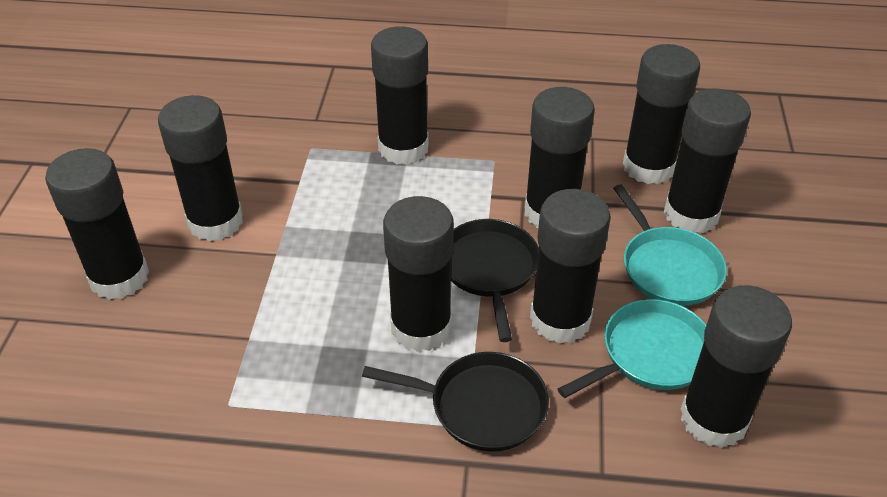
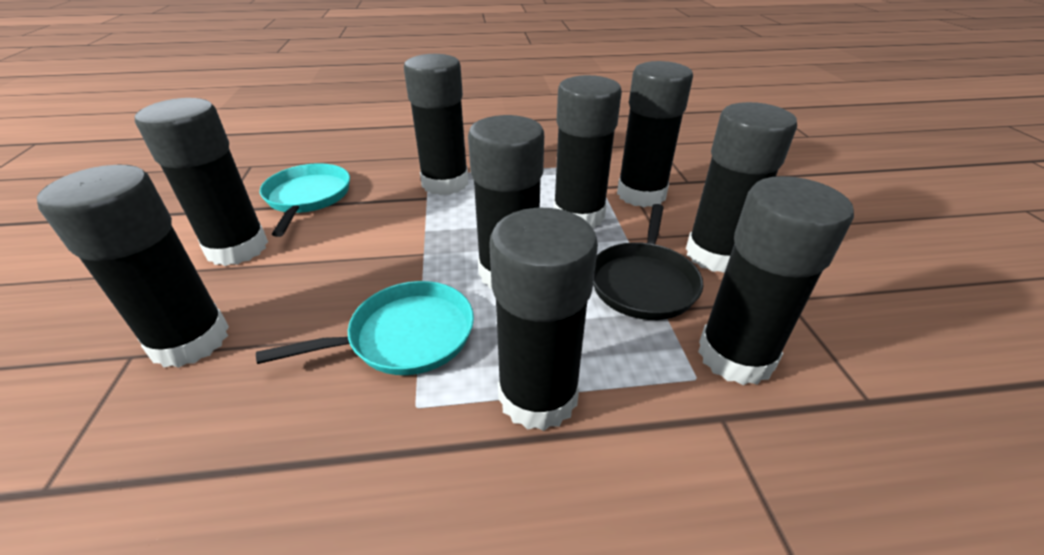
black pan: 2 -> 1

